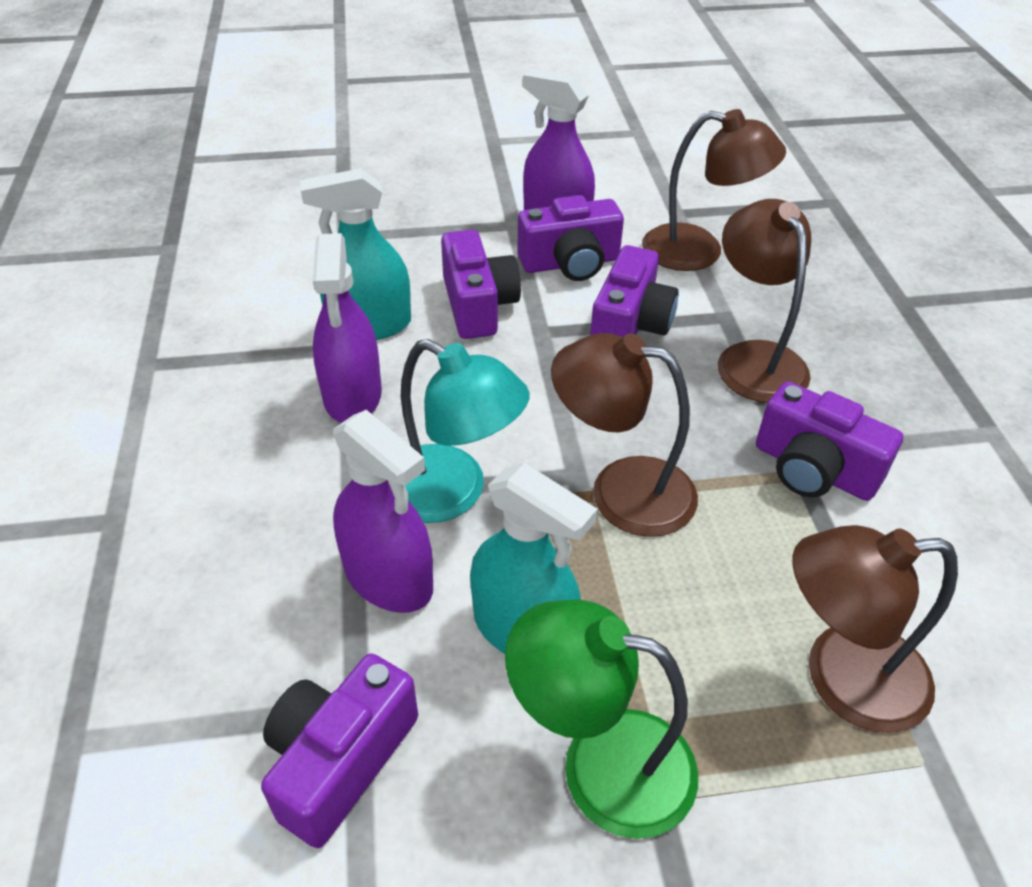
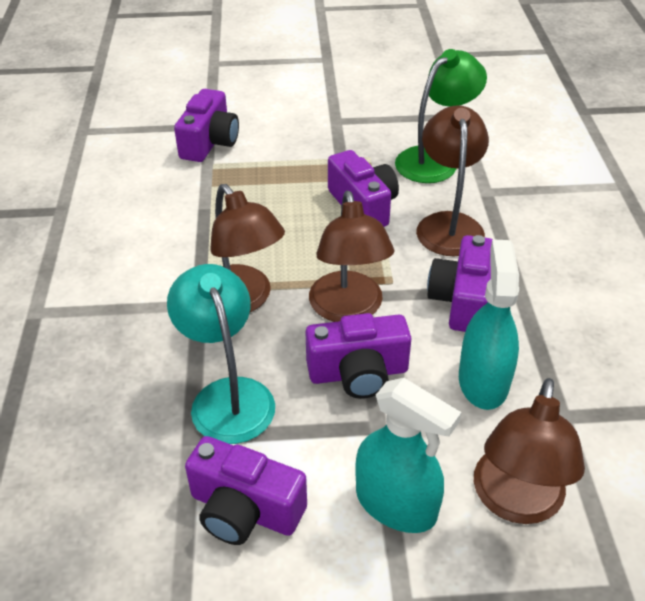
purple spray bottle: 3 -> 0

